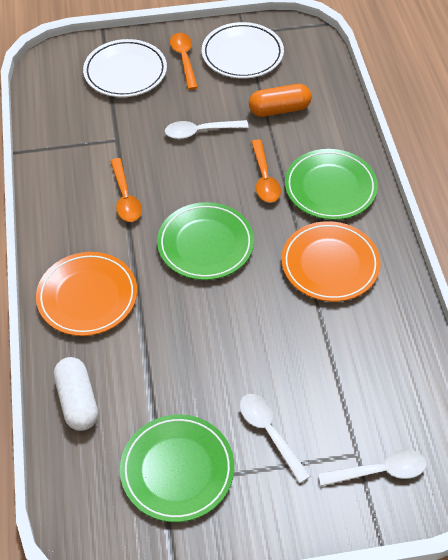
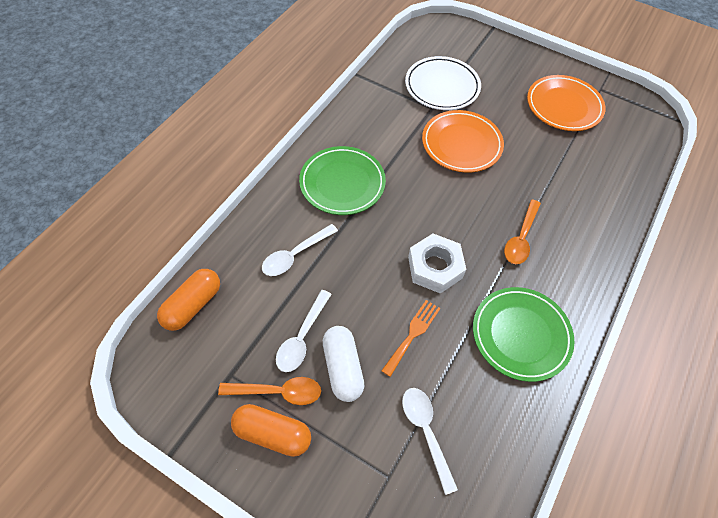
green plate: 3 -> 2
orange capsule: 1 -> 2
orange fork: 0 -> 1
orange spoon: 3 -> 2
white nut: 0 -> 1
white plate: 2 -> 1

